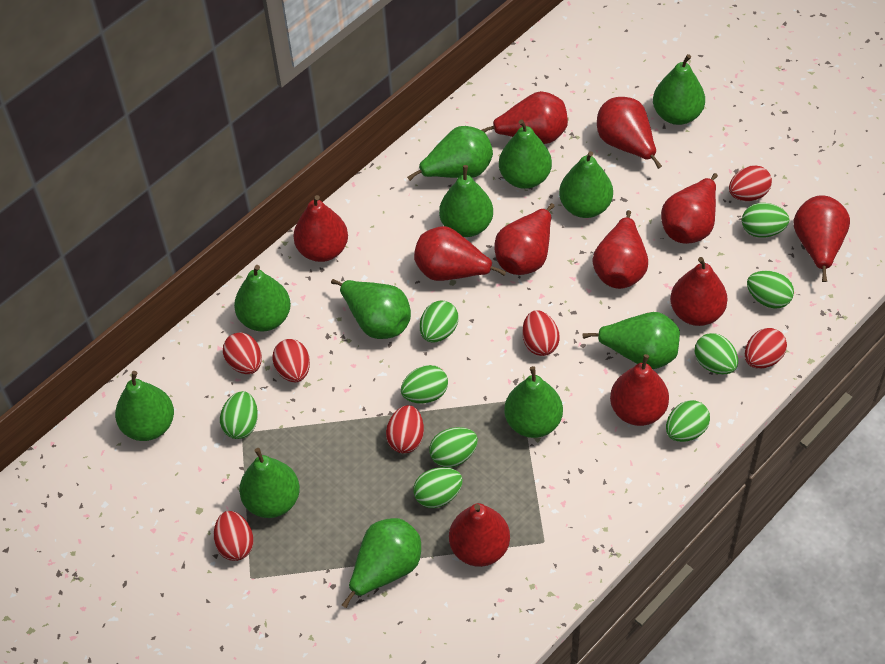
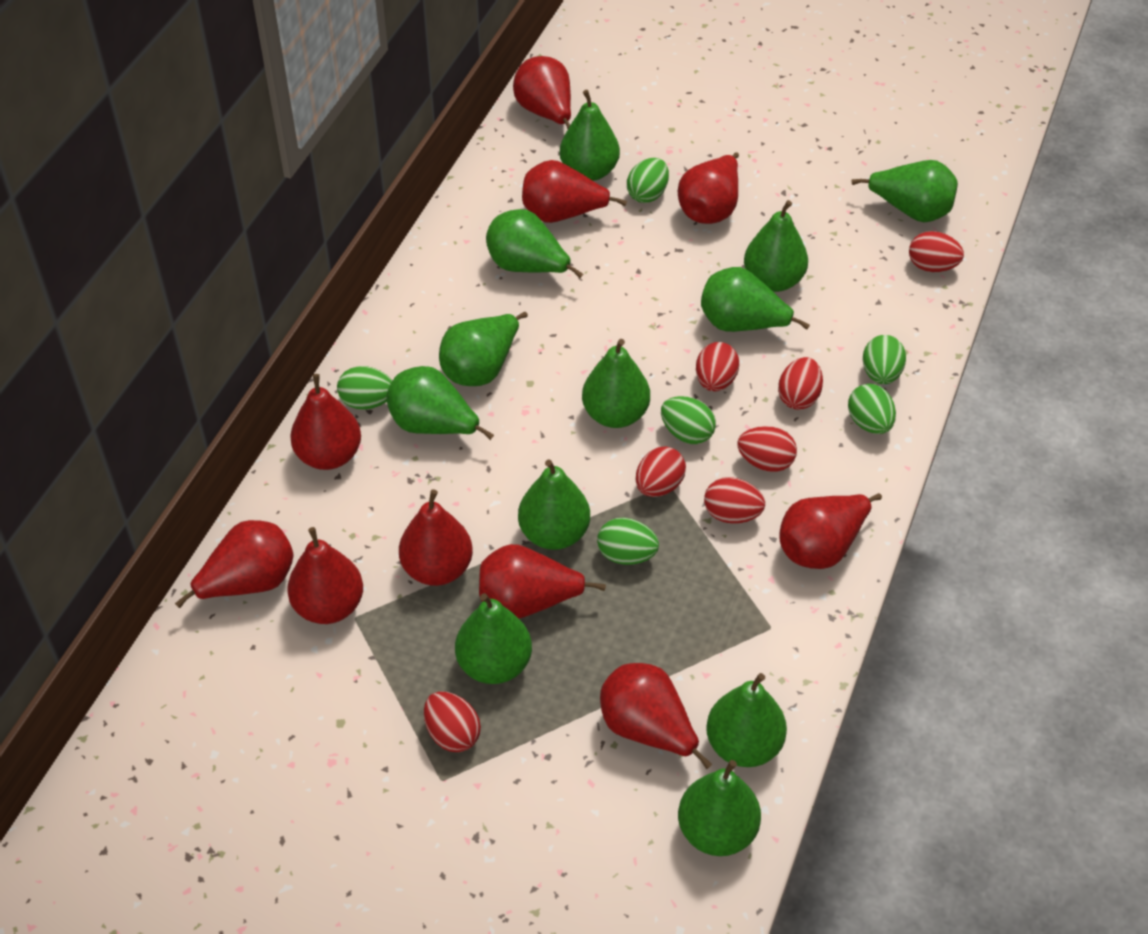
green egg: 9 -> 6
red pear: 11 -> 10

